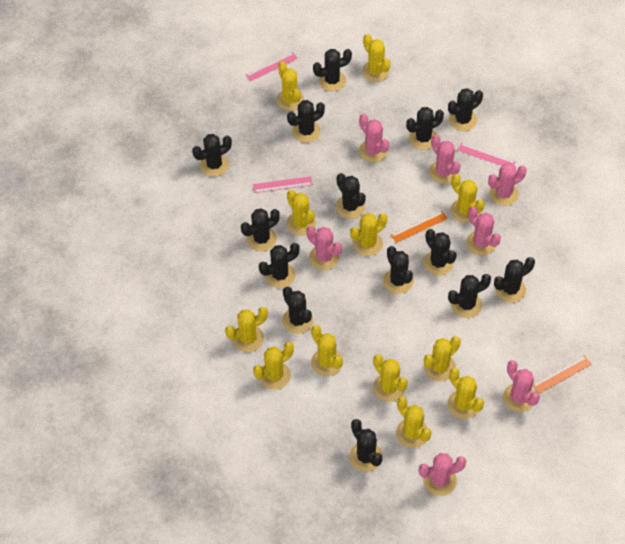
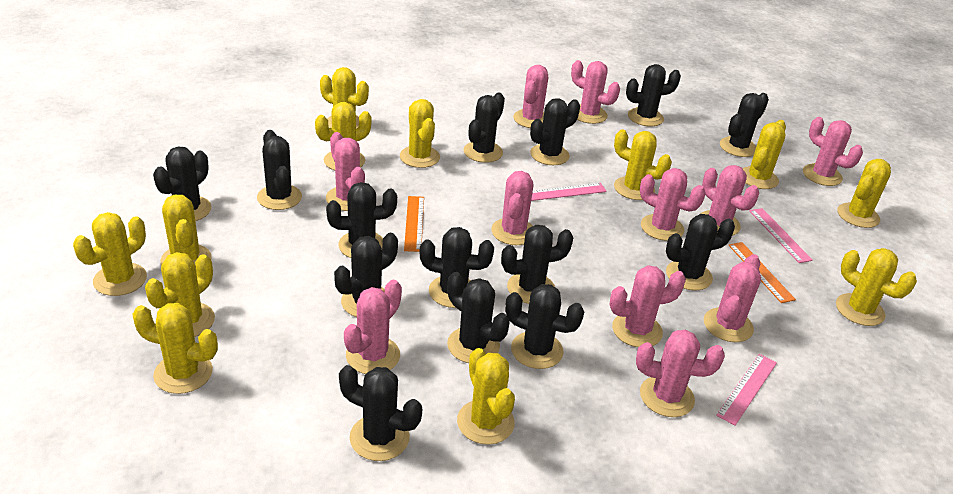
pink cactus: 7 -> 11

